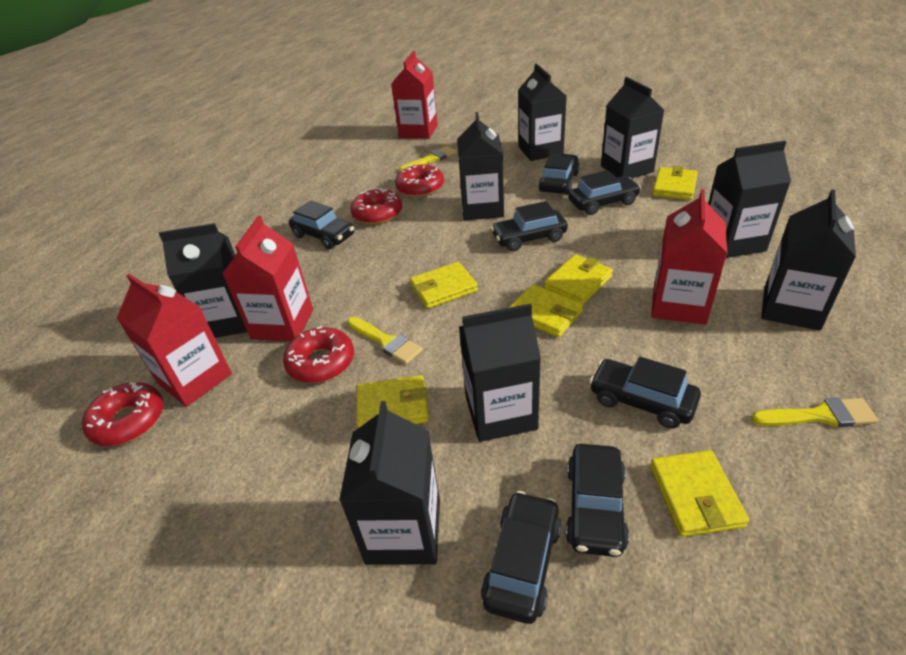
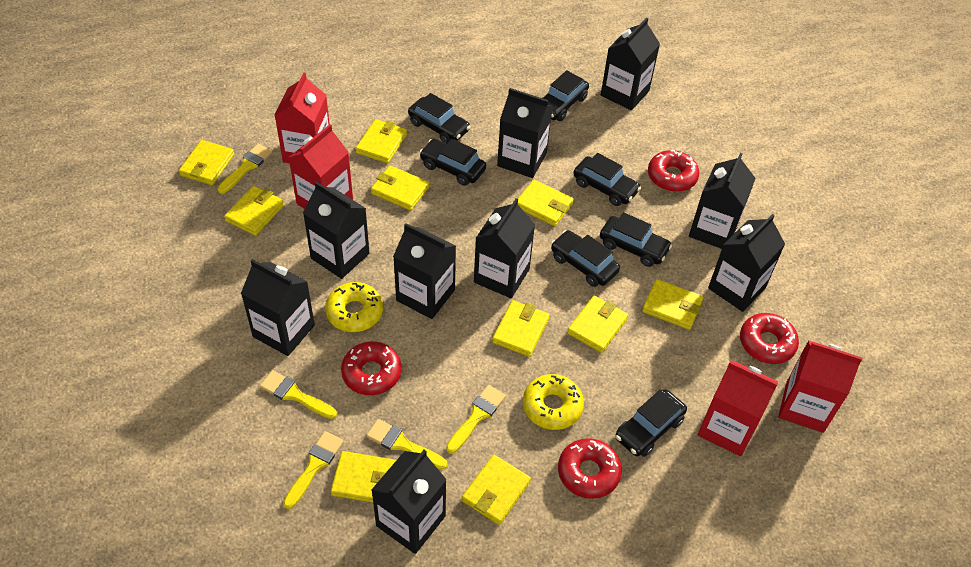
black carton: 8 -> 9
yellow brush: 3 -> 5
yellow donut: 0 -> 2
yellow wallet: 6 -> 10

